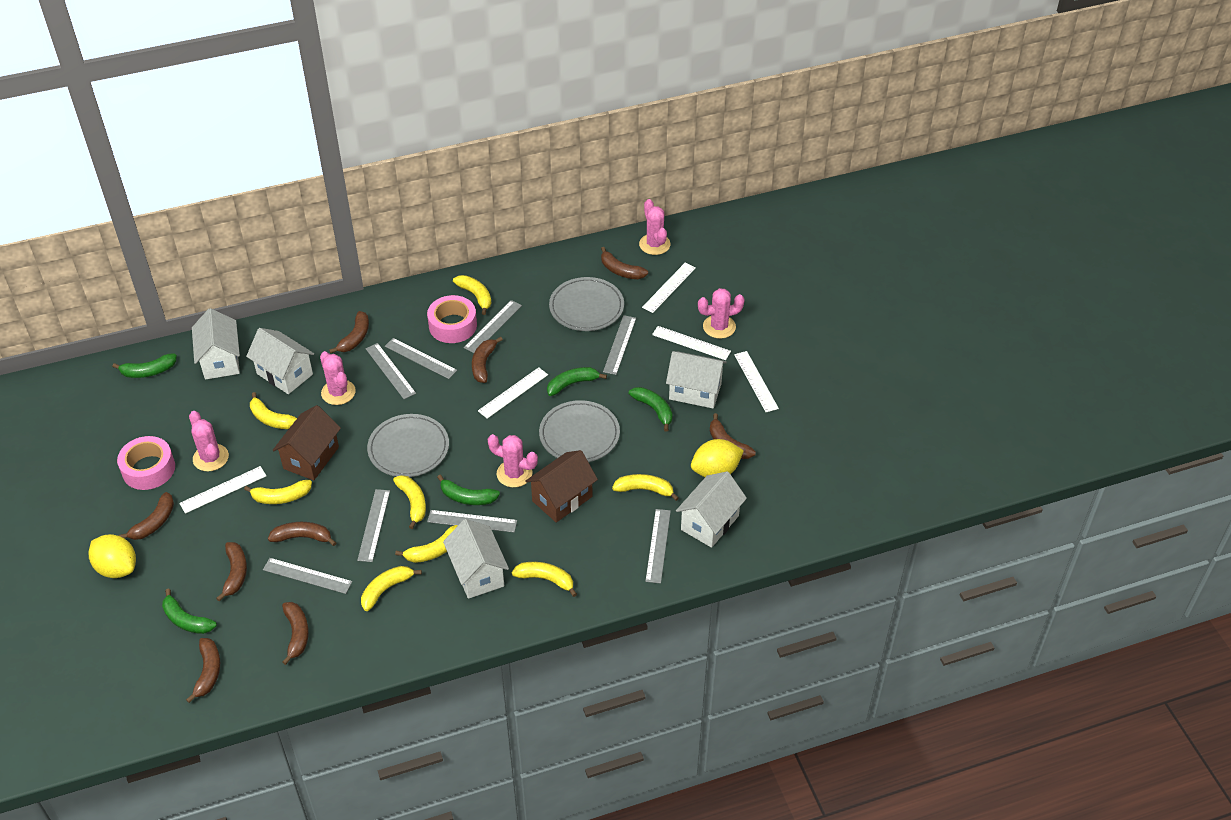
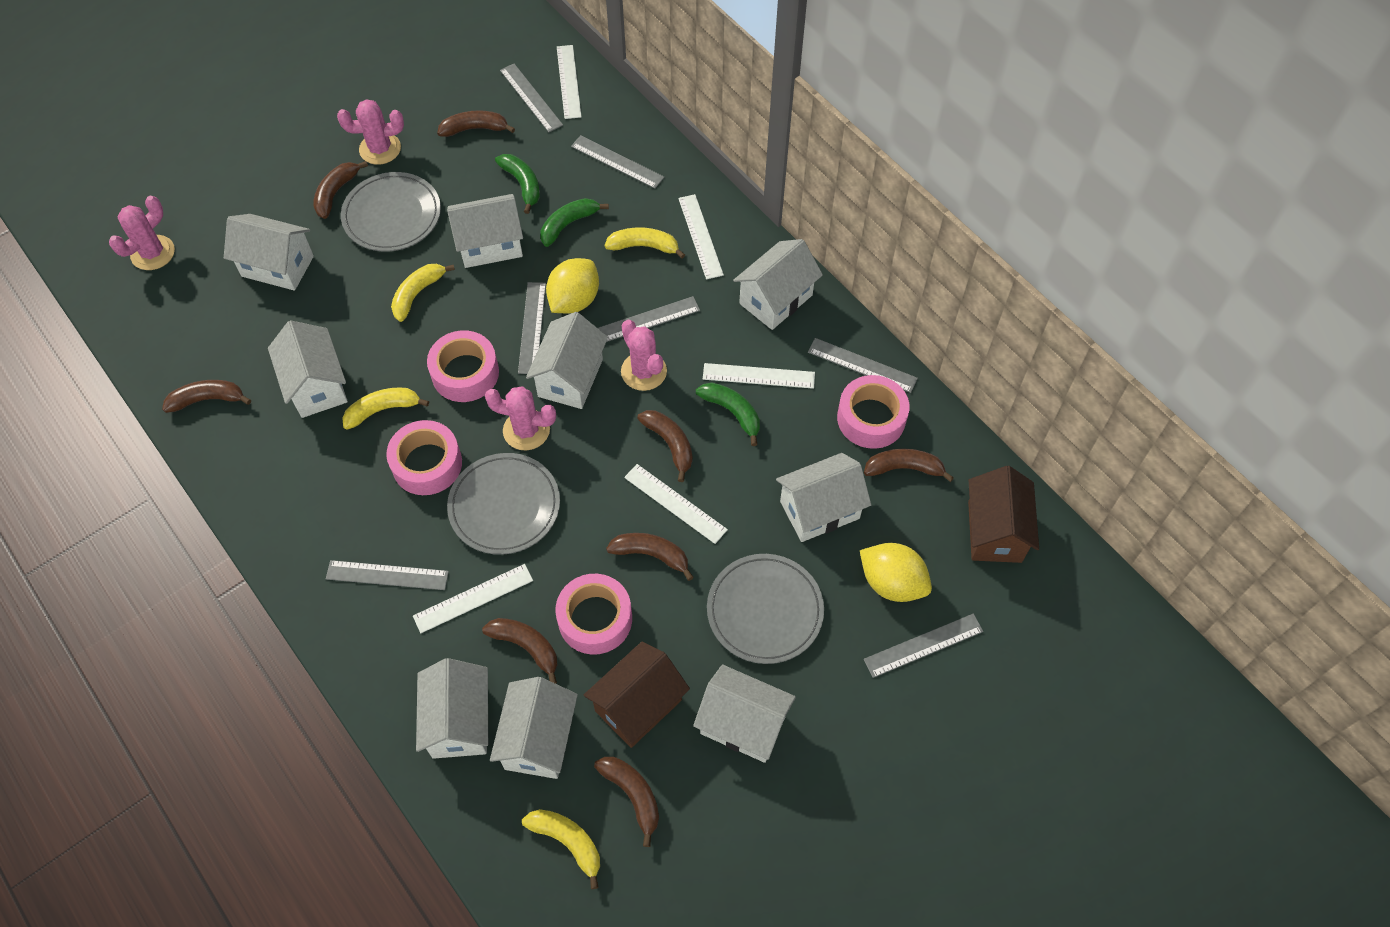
brown banana: 9 -> 8
green banana: 5 -> 3
grey ruler: 8 -> 7
pink cactus: 5 -> 4
pink tape: 2 -> 4
white house: 5 -> 9
yellow banana: 8 -> 4

